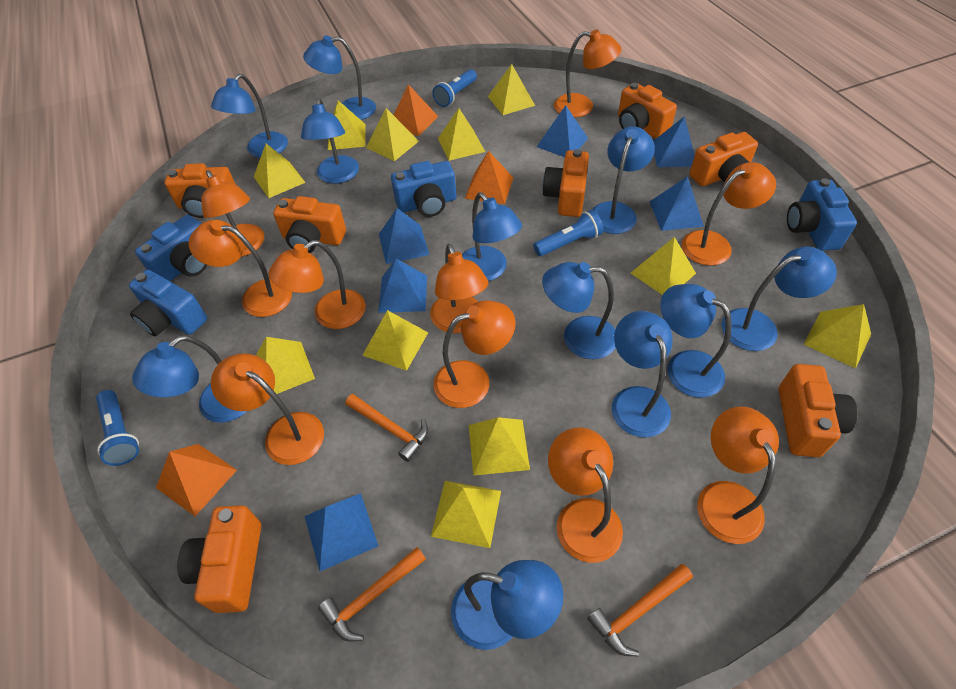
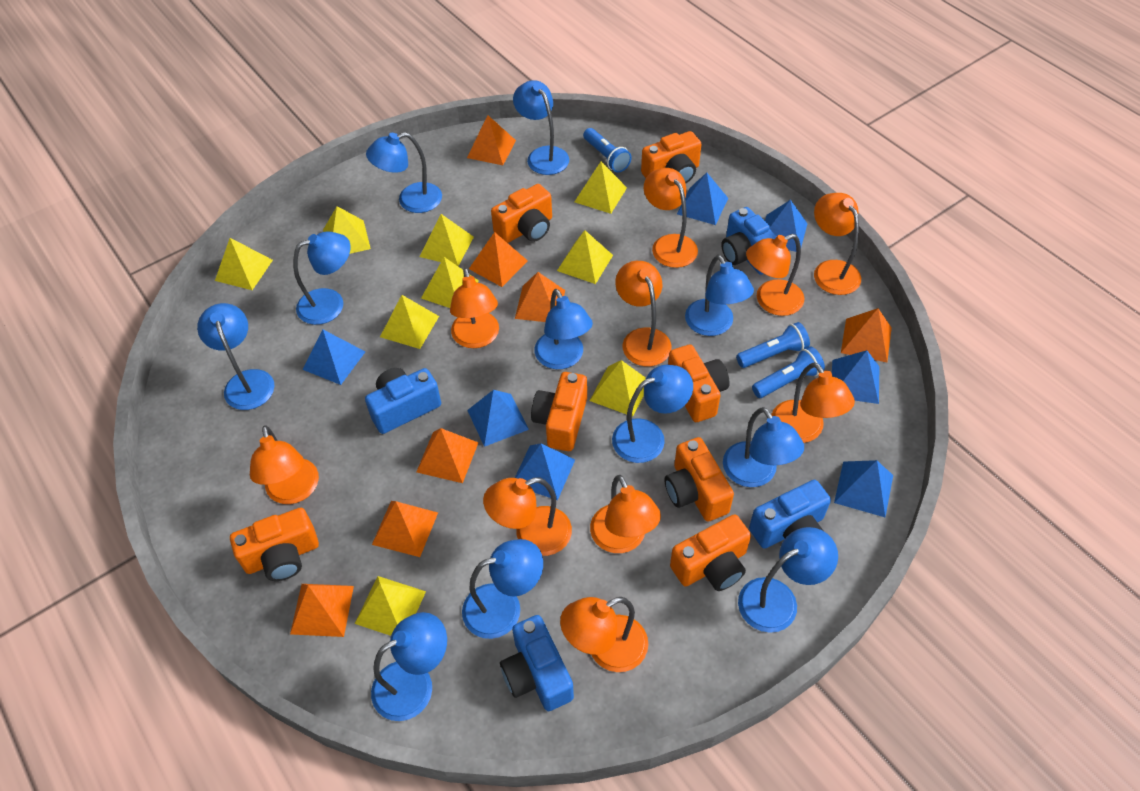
blue pyramid: 6 -> 7
orange hammer: 3 -> 0
orange pyramid: 3 -> 7
yellow pyramid: 11 -> 9

